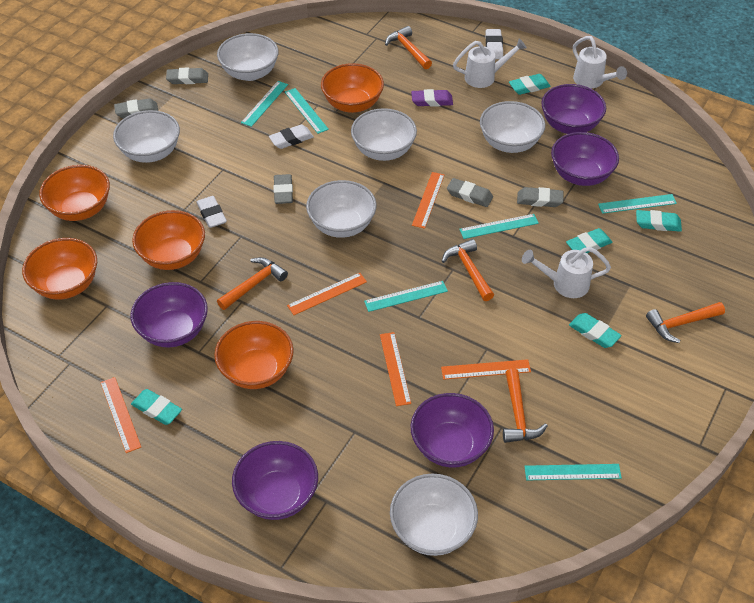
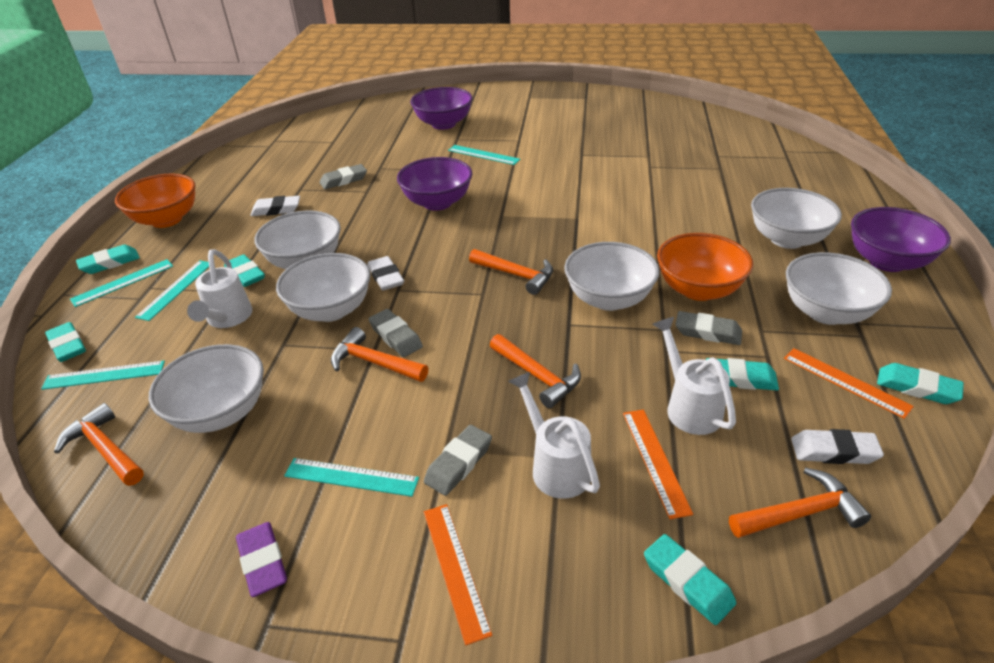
grey eraser: 5 -> 4
orange bowl: 5 -> 2
orange ruler: 5 -> 3
purple bowl: 5 -> 3
turquoise eraser: 5 -> 6
turquoise ruler: 6 -> 5

